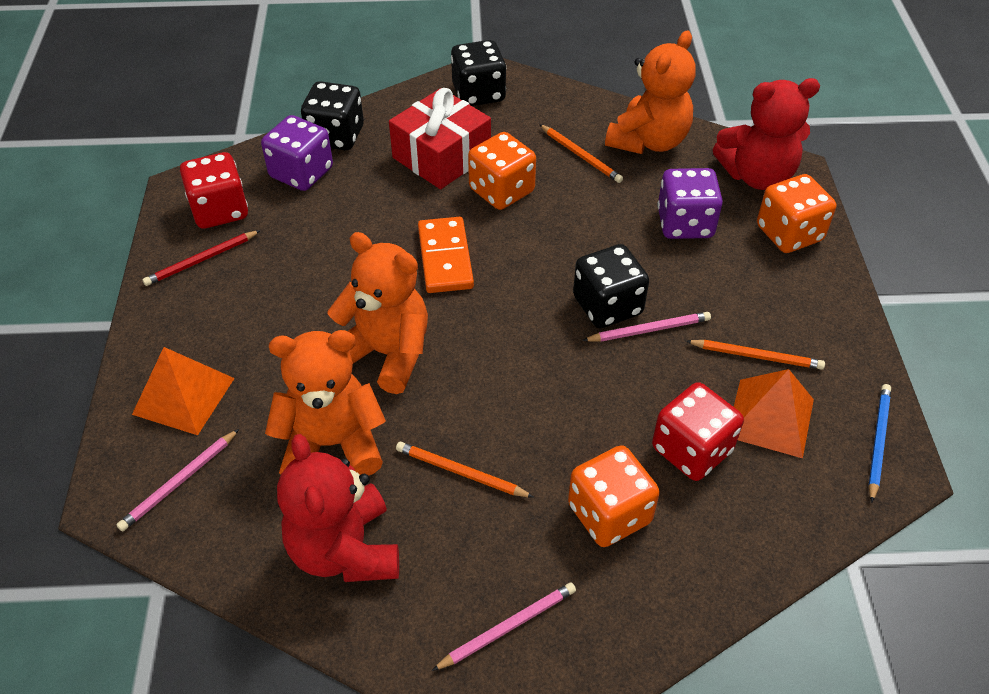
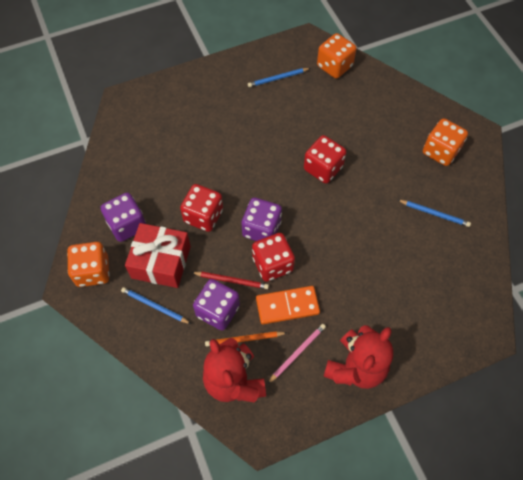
black dice: 3 -> 0
blue pencil: 1 -> 3
orange pencil: 3 -> 1
orange pyramid: 2 -> 0
orange teddy bear: 3 -> 0
pink pencil: 3 -> 1
purple dice: 2 -> 3
red dice: 2 -> 3

